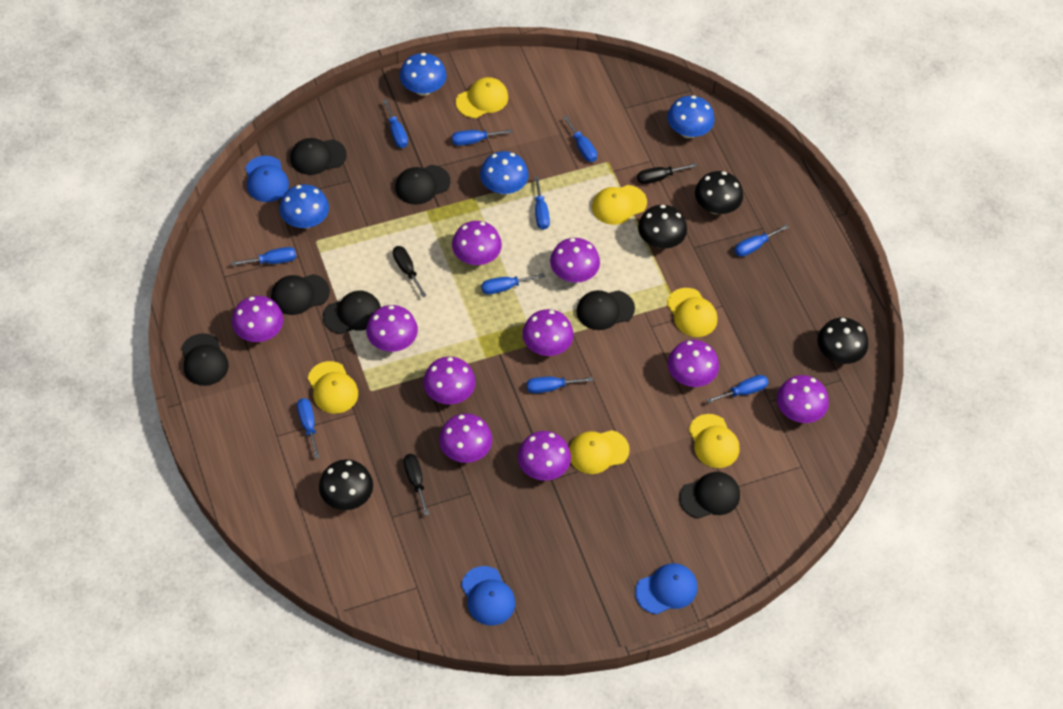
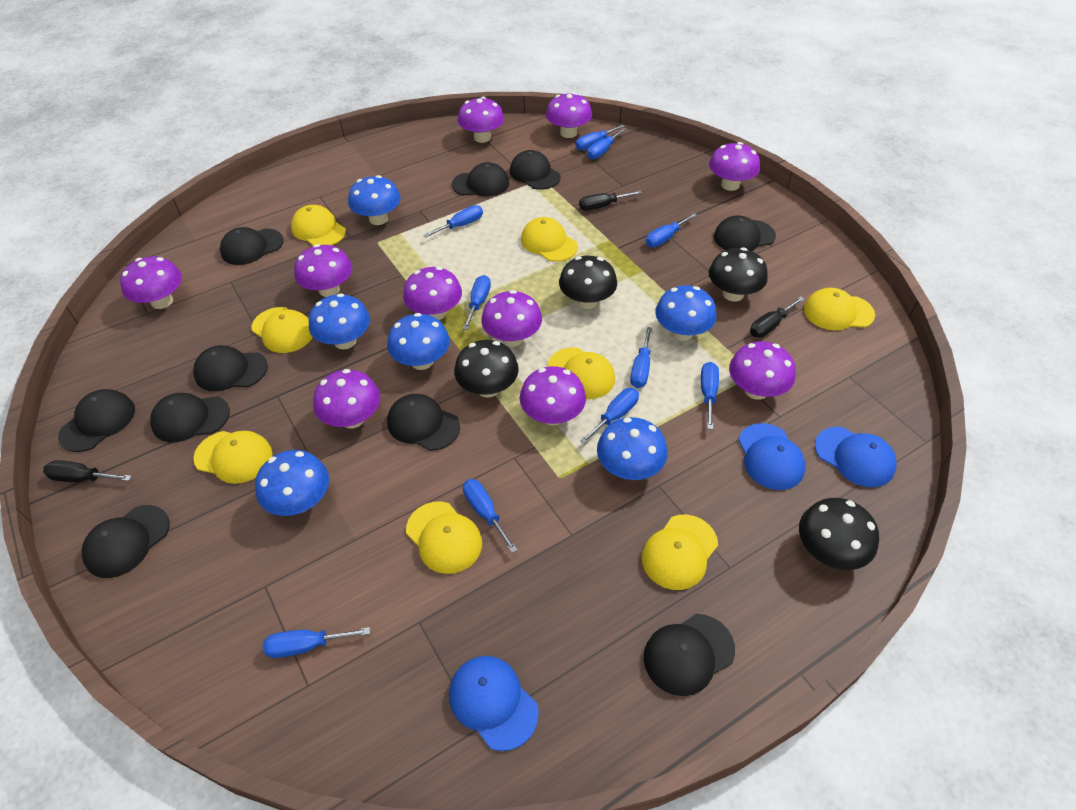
black cap: 7 -> 10
blue mushroom: 4 -> 6
yellow cap: 6 -> 8

